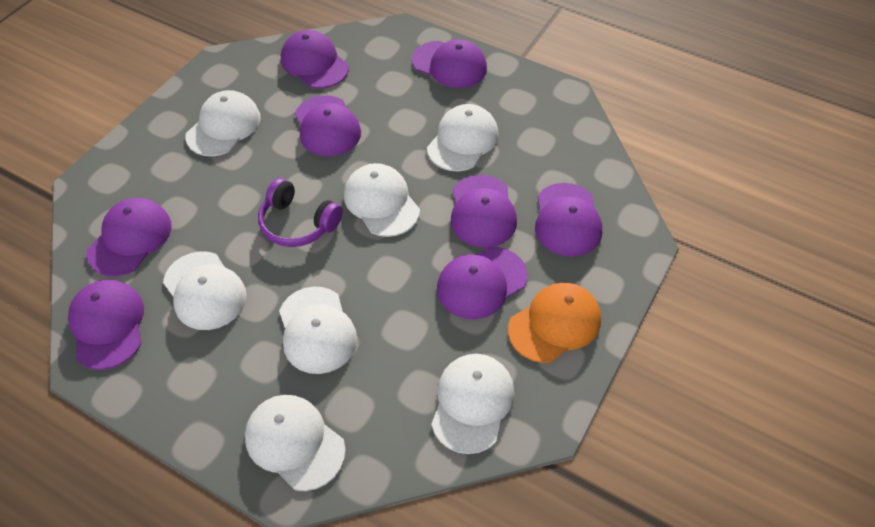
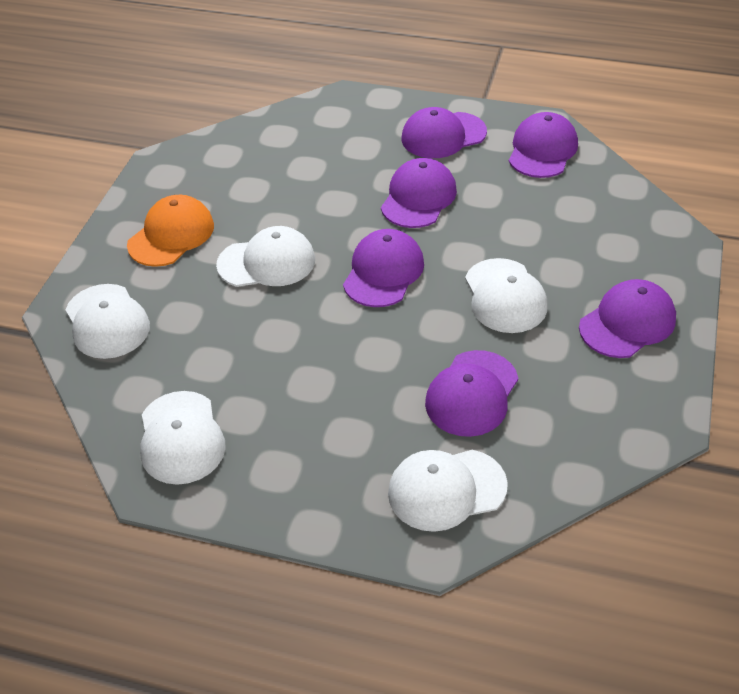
purple cap: 8 -> 6
purple headphones: 1 -> 0
white cap: 7 -> 5

